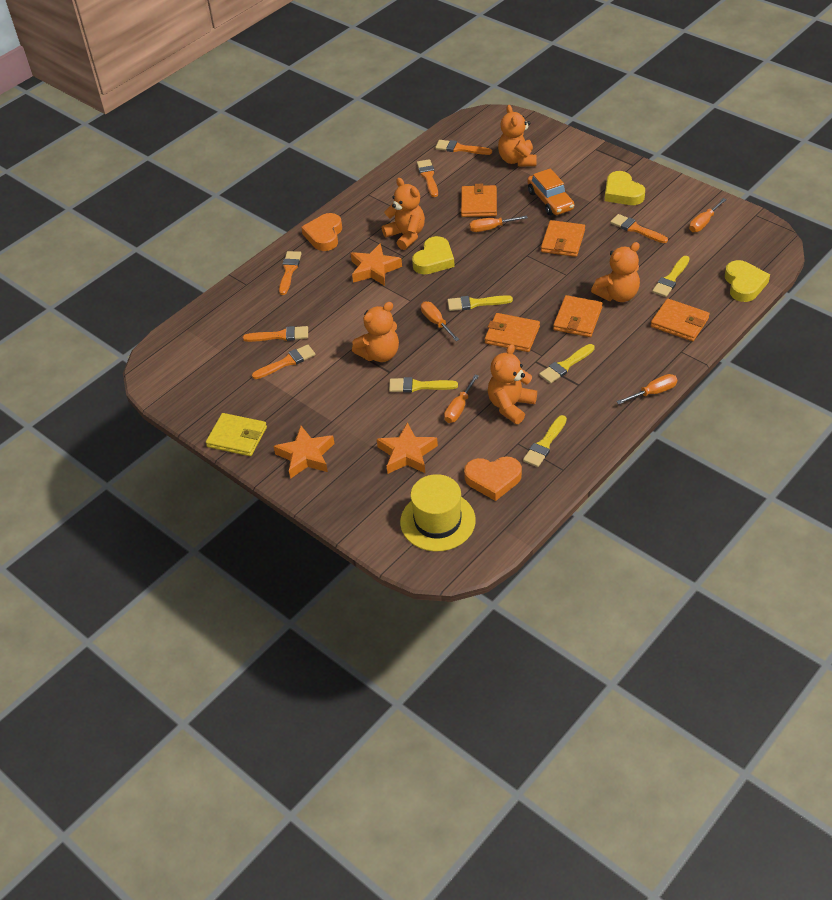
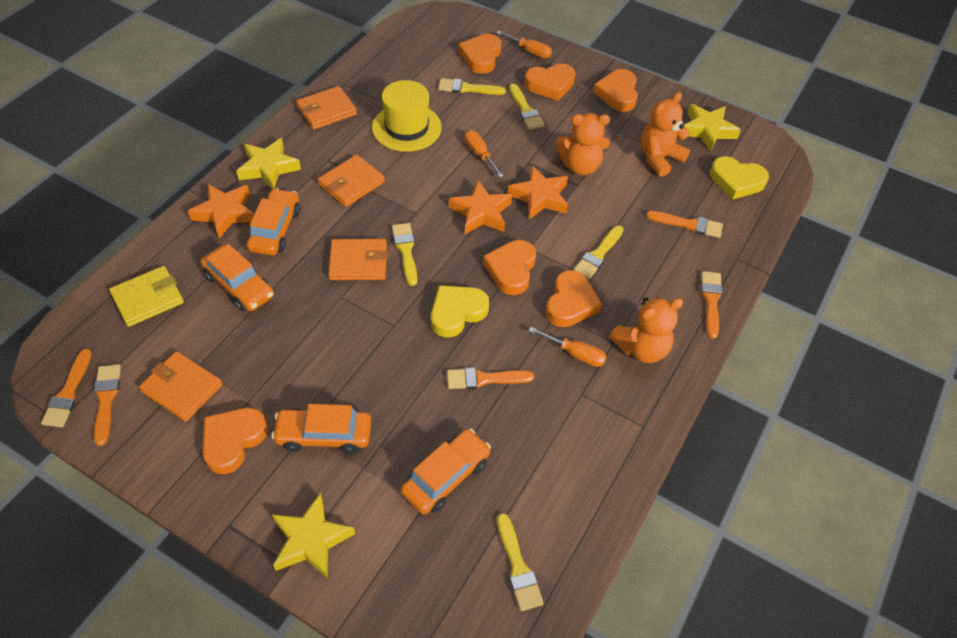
orange brush: 6 -> 5
orange car: 1 -> 4
orange heart: 2 -> 6
orange screwdriver: 5 -> 3
orange teddy bear: 5 -> 3
orange wallet: 5 -> 4
yellow heart: 3 -> 2
yellow star: 0 -> 3

